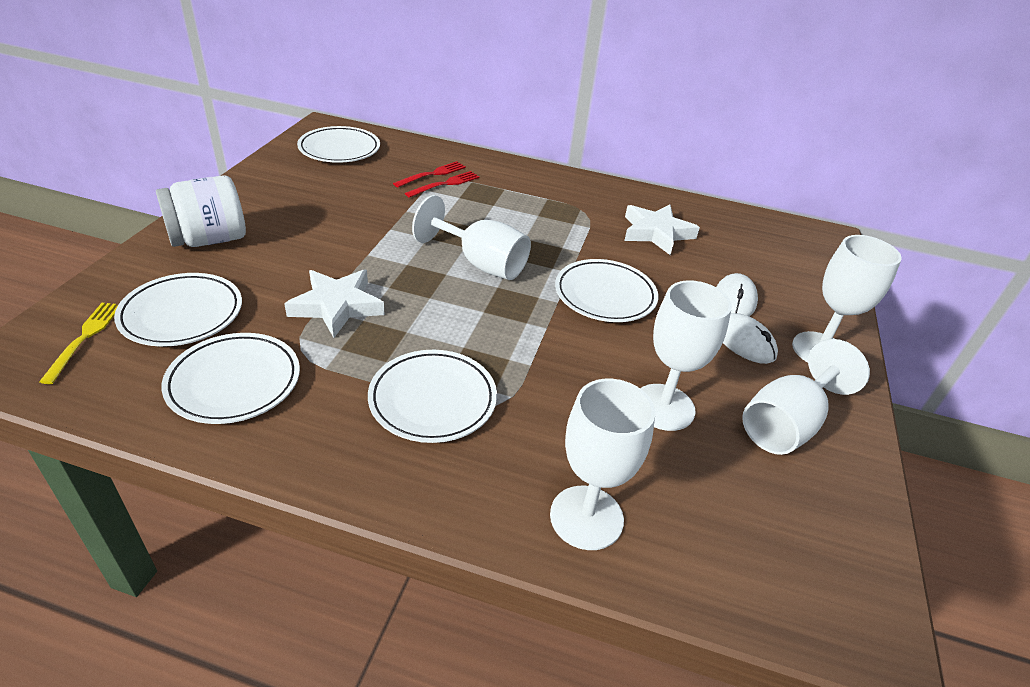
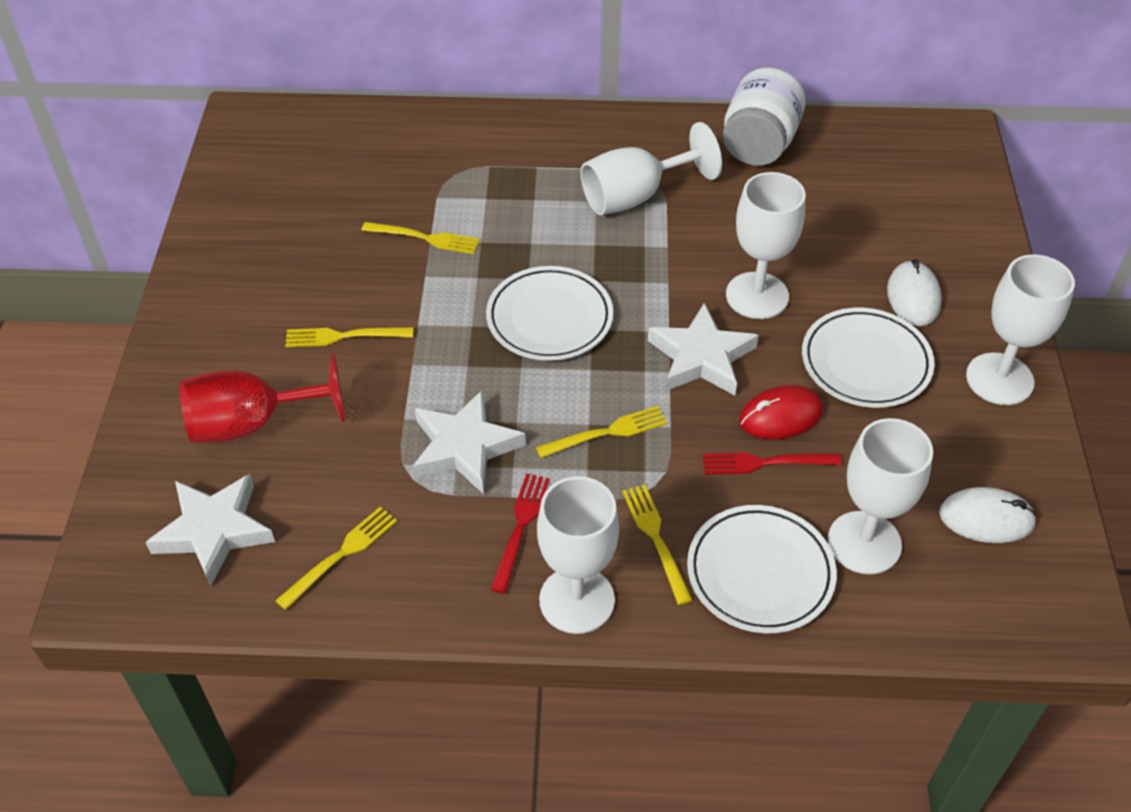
red goblet: 0 -> 1
red mouse: 0 -> 1
white plate: 5 -> 3
white star: 2 -> 3
yellow fork: 1 -> 5

